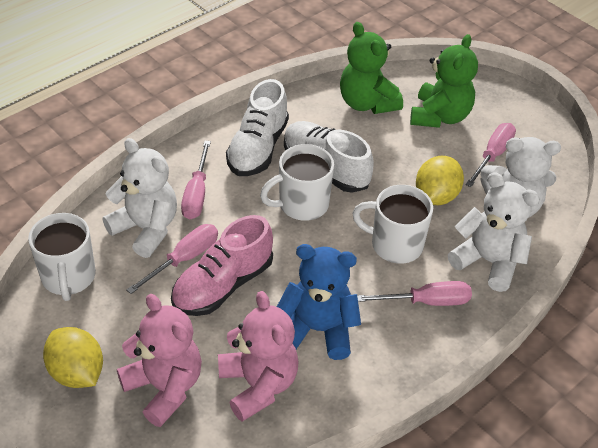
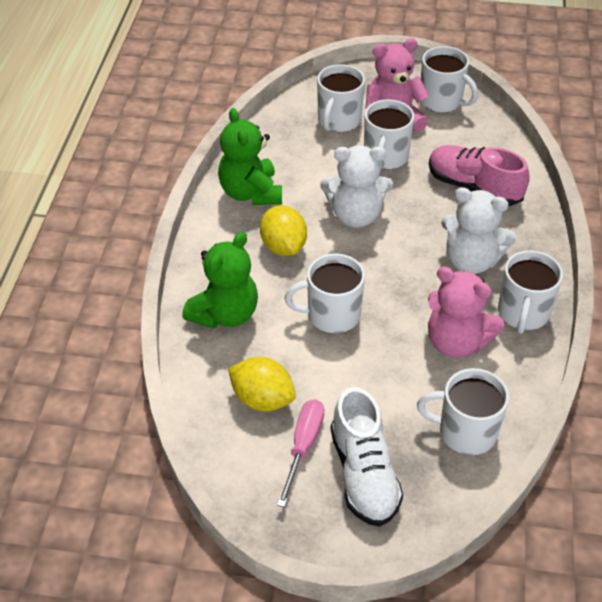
blue teddy bear: 1 -> 0
pink screwdriver: 4 -> 1
white mug: 3 -> 6
white shoe: 2 -> 1
white teddy bear: 3 -> 2

